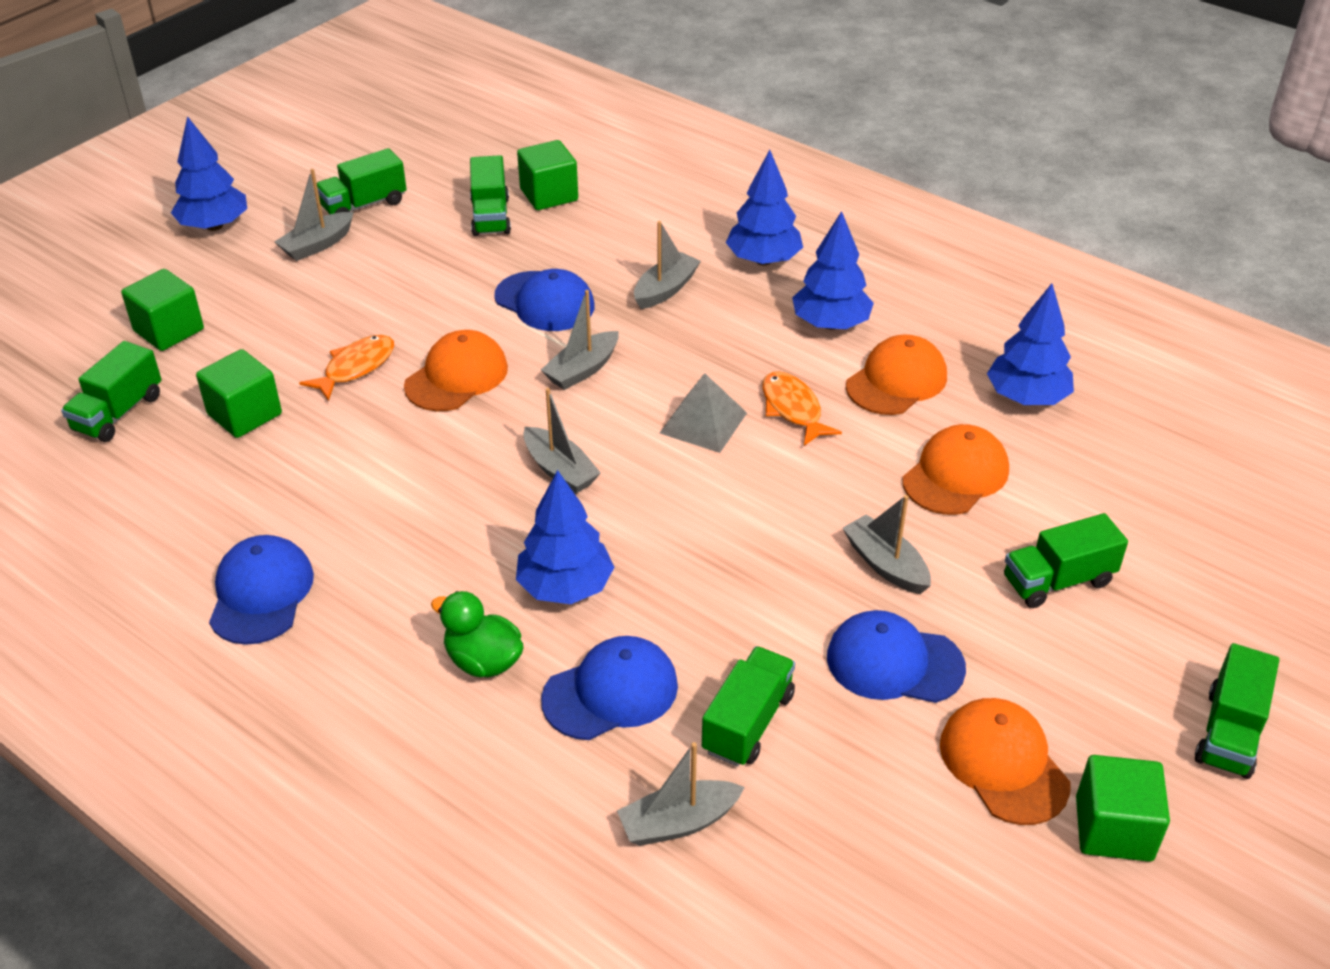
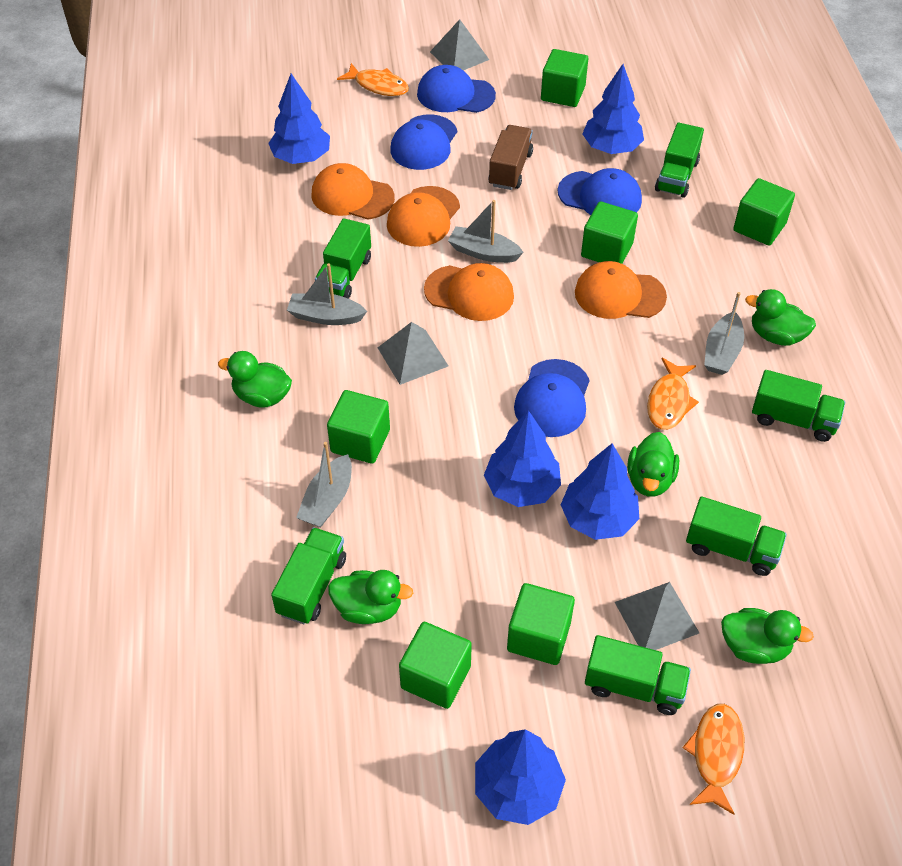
brown truck: 0 -> 1
green cube: 4 -> 6
green duck: 1 -> 5
grey boat: 6 -> 4
grey pyramid: 1 -> 3
orange fish: 2 -> 3

